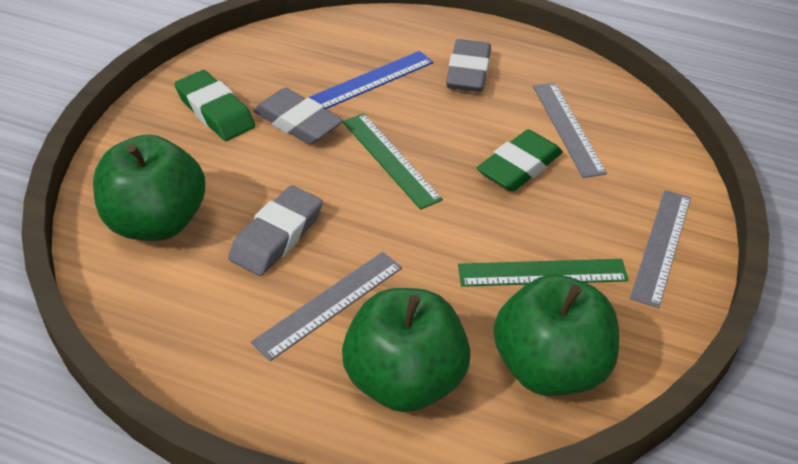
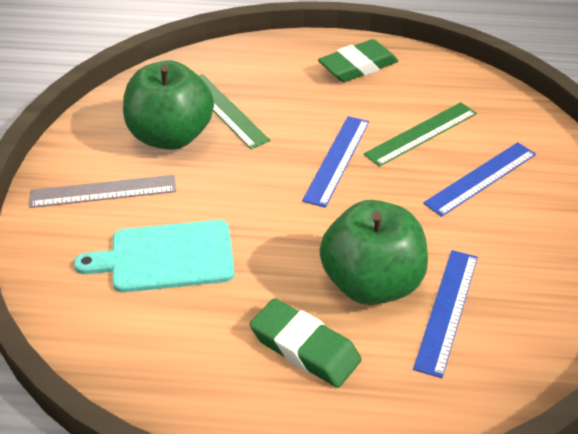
blue ruler: 1 -> 3
green apple: 3 -> 2
grey eraser: 3 -> 0
grey ruler: 3 -> 1
turquoise cutting board: 0 -> 1

